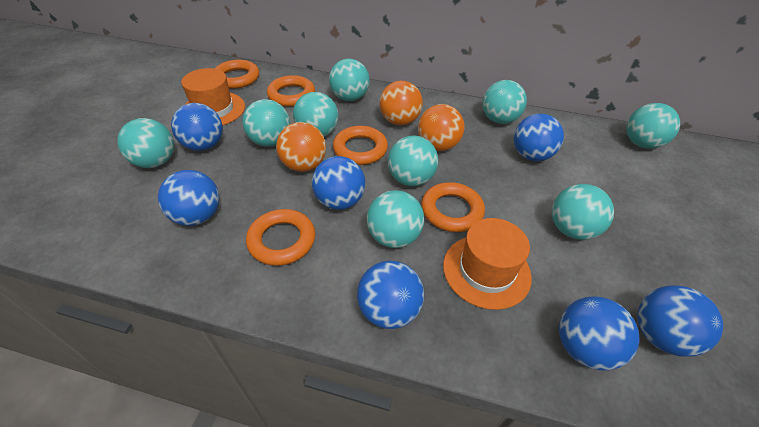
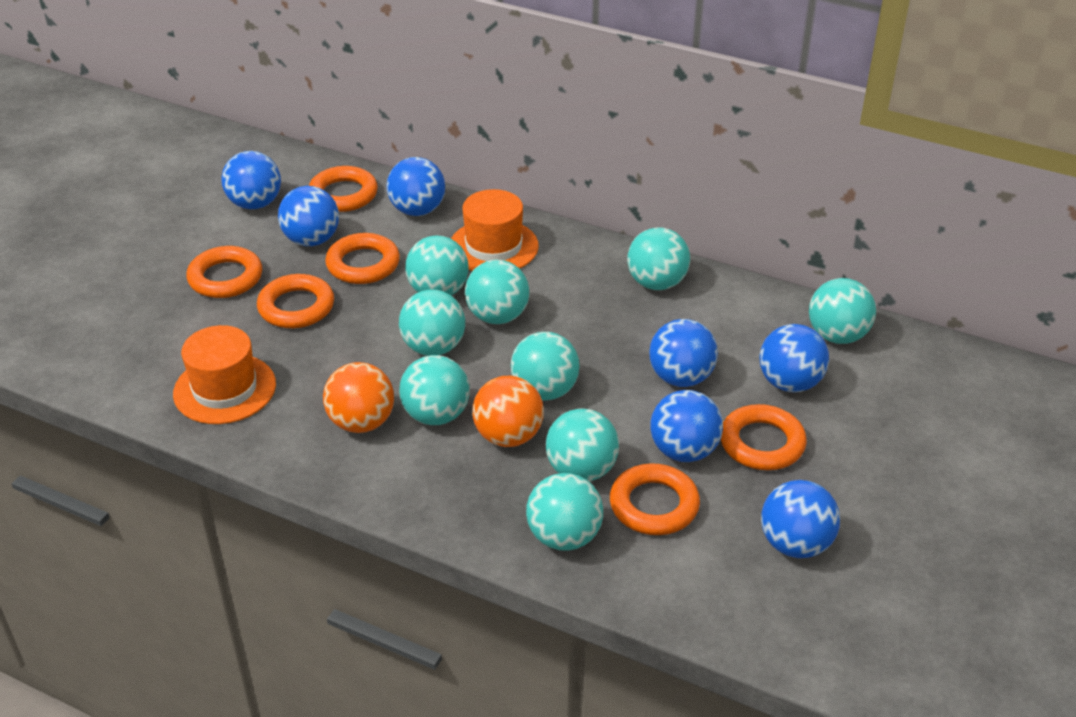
orange ball: 3 -> 2
orange ring: 5 -> 6

